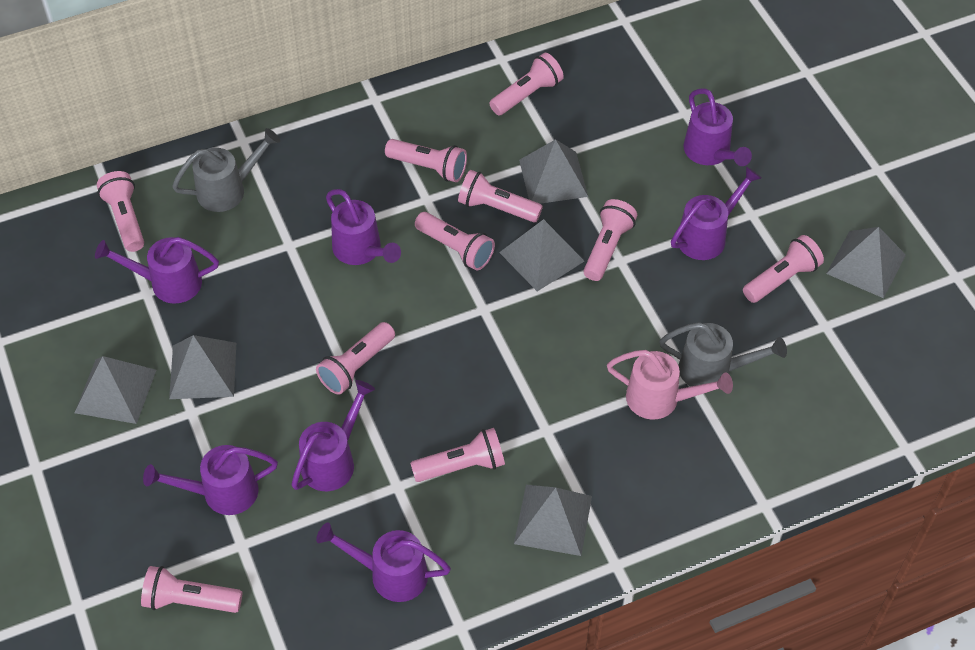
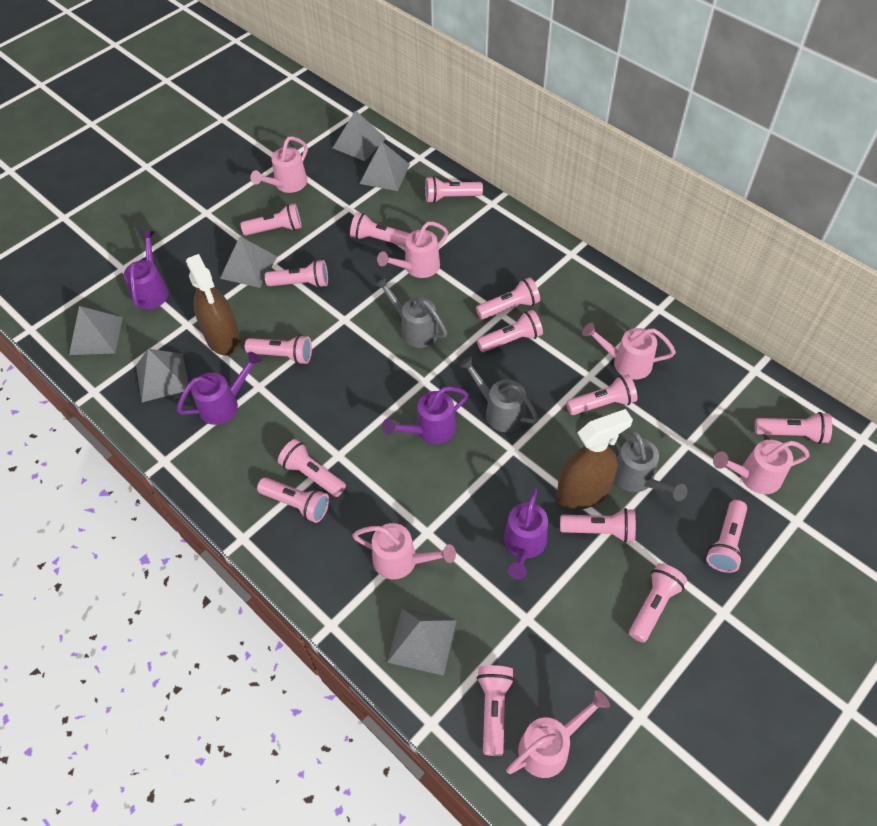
brown spray bottle: 0 -> 2
grey watering can: 2 -> 3
pink flashlight: 10 -> 15
pink watering can: 1 -> 6
purple watering can: 7 -> 4

